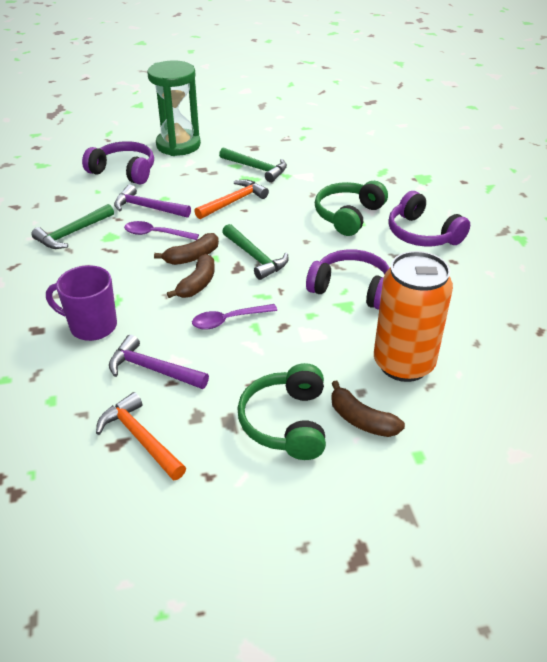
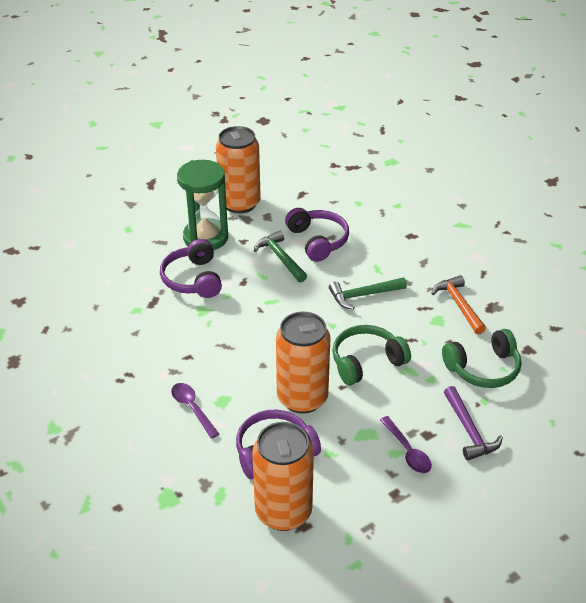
brown banana: 3 -> 0
green hammer: 3 -> 2
orange can: 1 -> 3
orange hammer: 2 -> 1
purple hammer: 2 -> 1
purple mug: 1 -> 0

